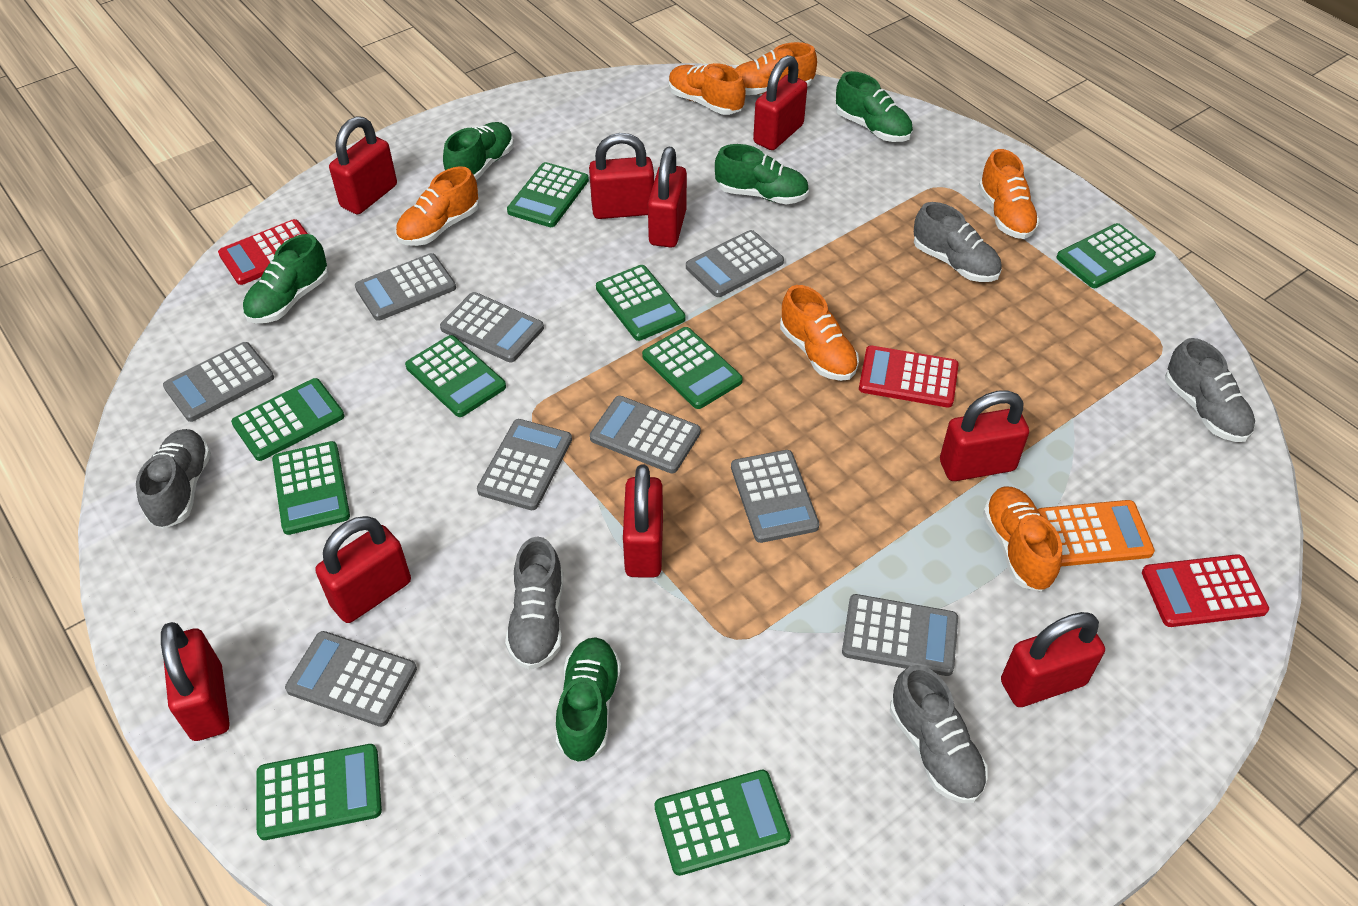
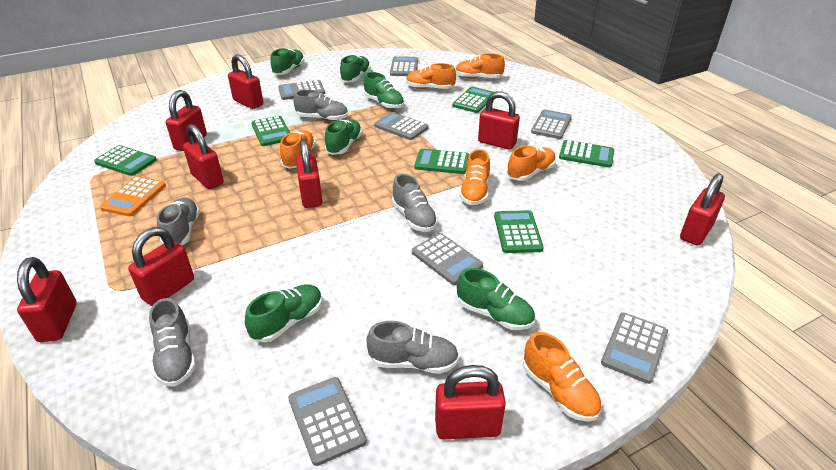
green calculator: 9 -> 6
green shoe: 5 -> 6
grey calculator: 9 -> 7
red calculator: 3 -> 0

